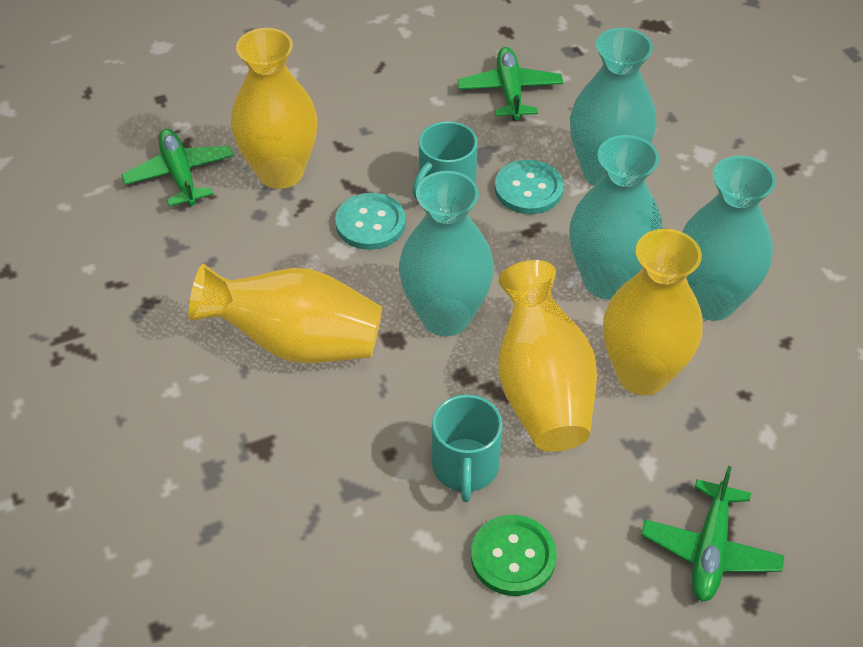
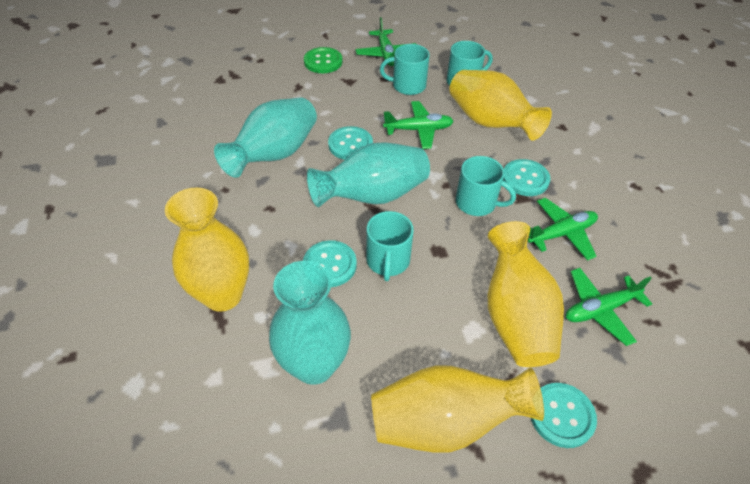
green plane: 3 -> 4
turquoise button: 2 -> 4
turquoise mug: 2 -> 4
turquoise vase: 4 -> 3

